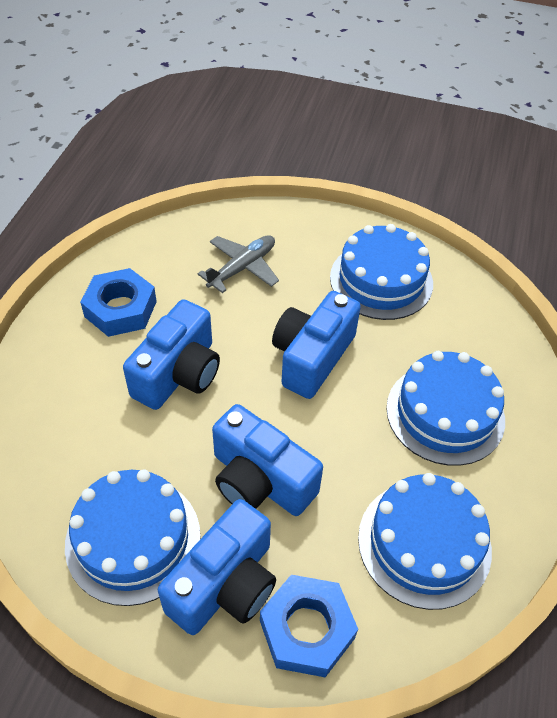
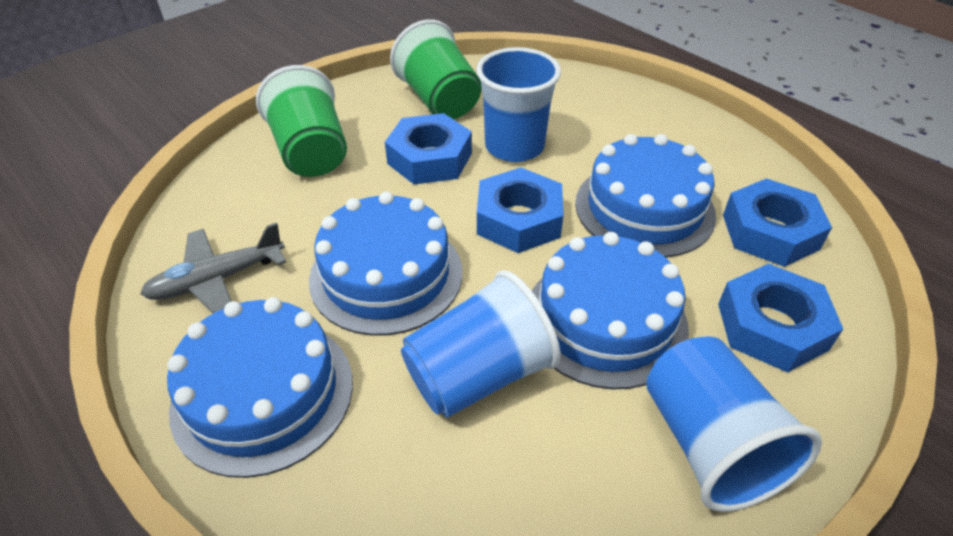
blue camera: 4 -> 0
blue cup: 0 -> 3
blue nut: 2 -> 4
green cup: 0 -> 2

